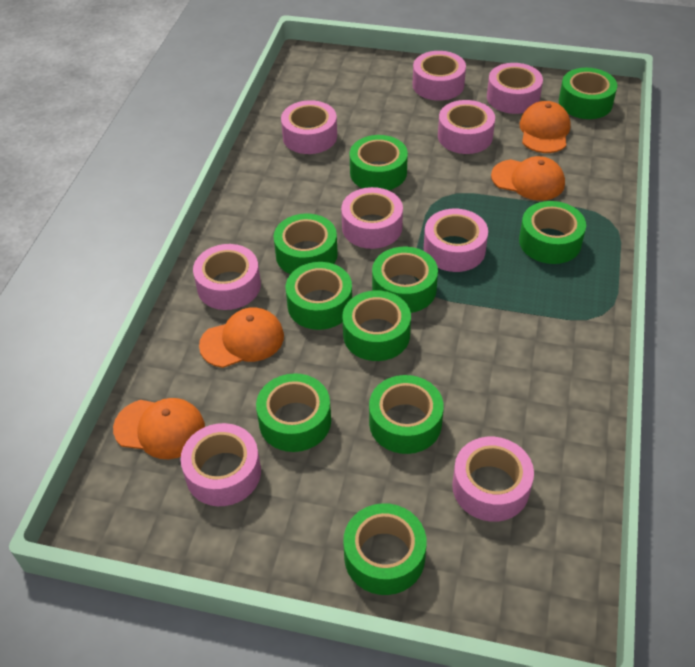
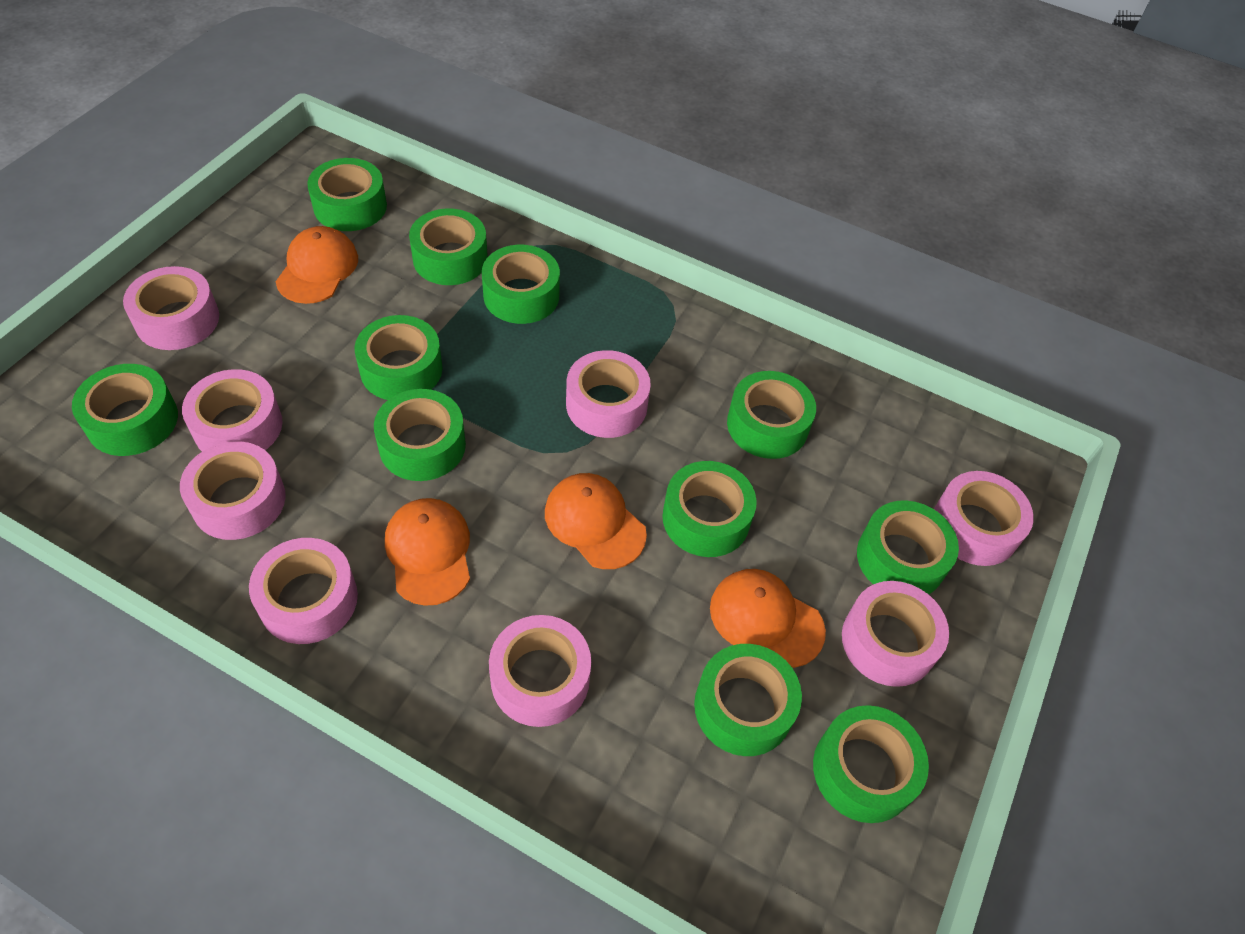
green tape: 10 -> 11
pink tape: 9 -> 8

